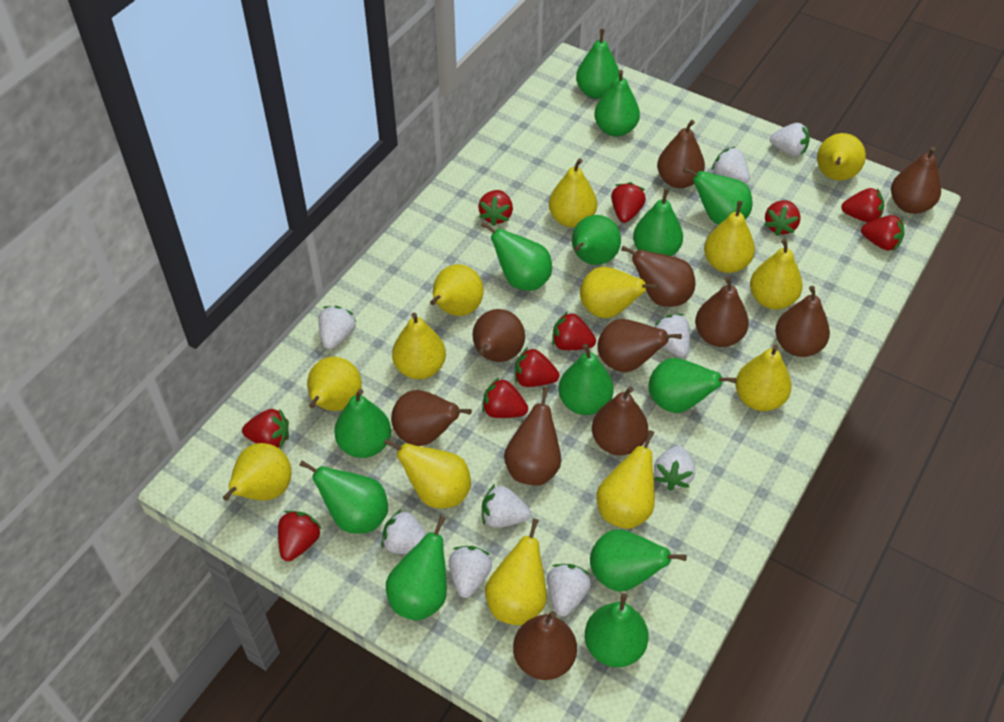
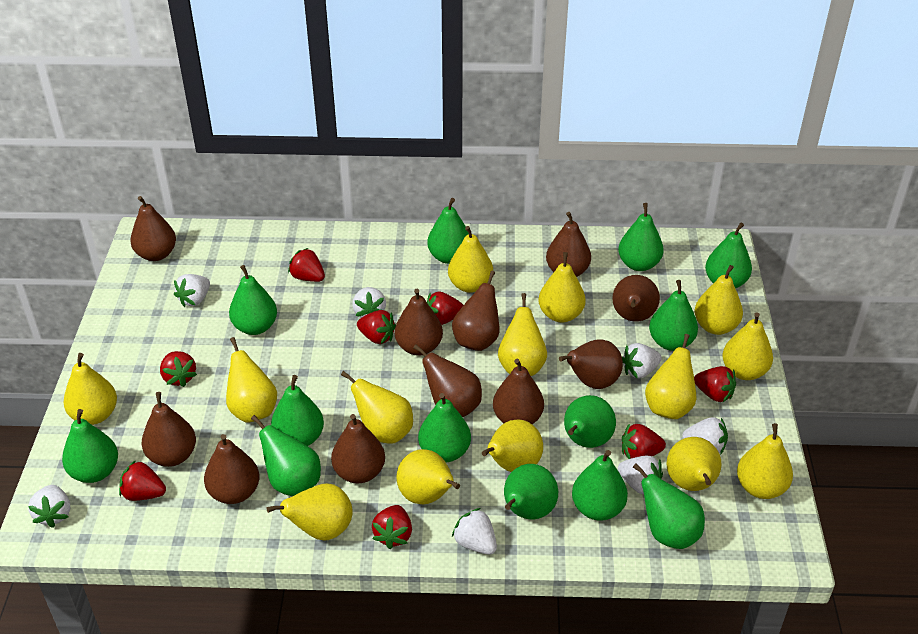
red strawberry: 10 -> 8
white strawberry: 9 -> 7
yellow pear: 13 -> 14

